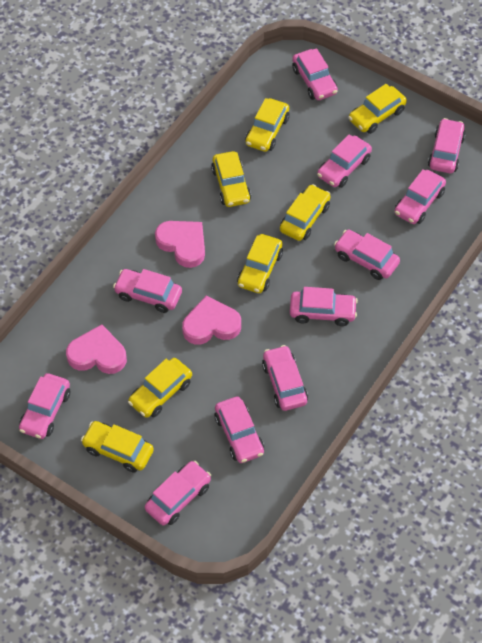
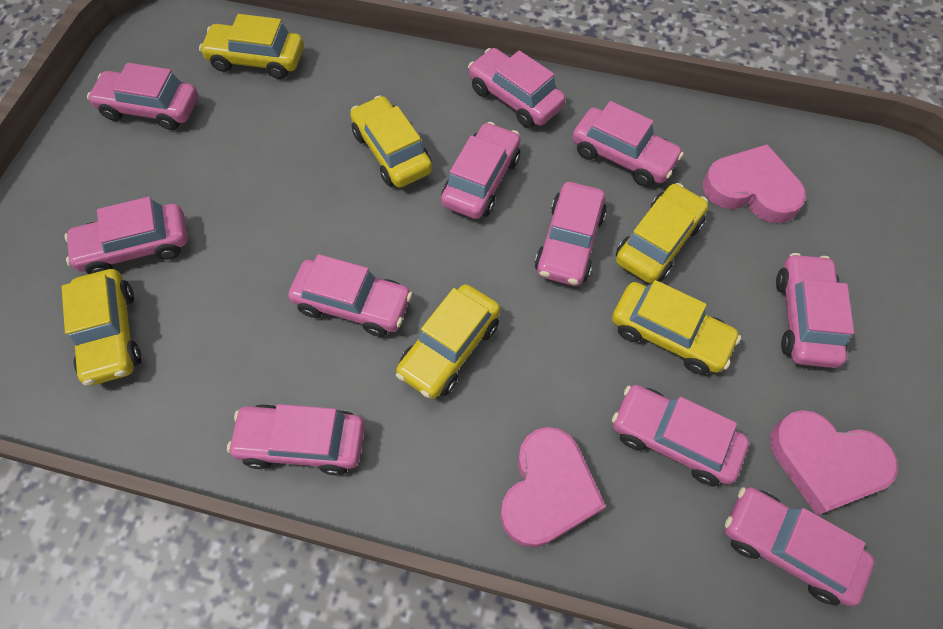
yellow car: 7 -> 6

